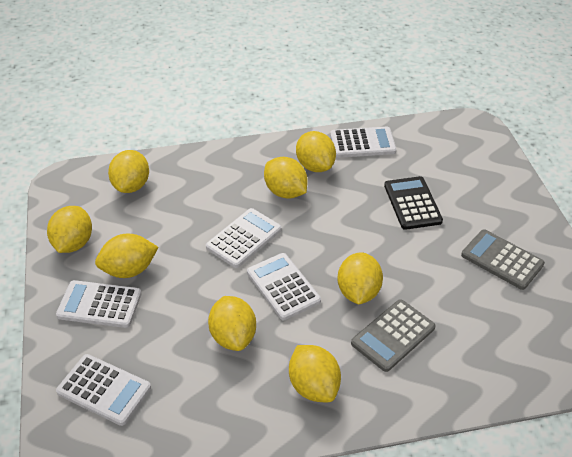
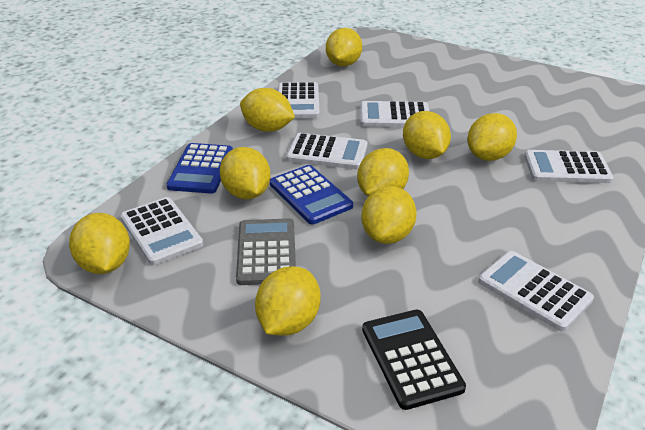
blue calculator: 0 -> 2
grey calculator: 2 -> 1
white calculator: 5 -> 6
yellow lemon: 8 -> 9

